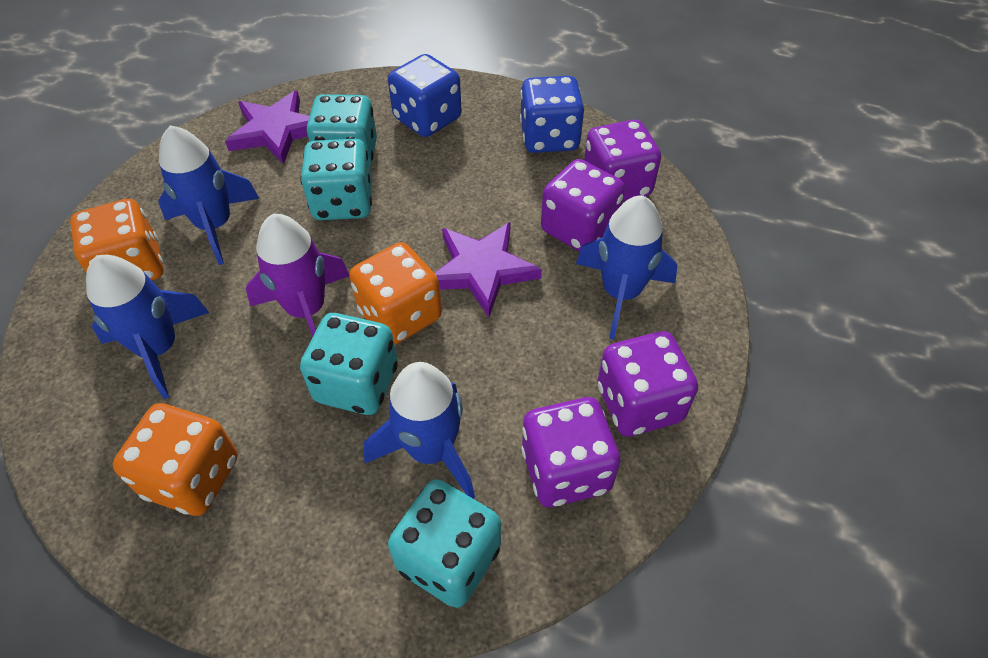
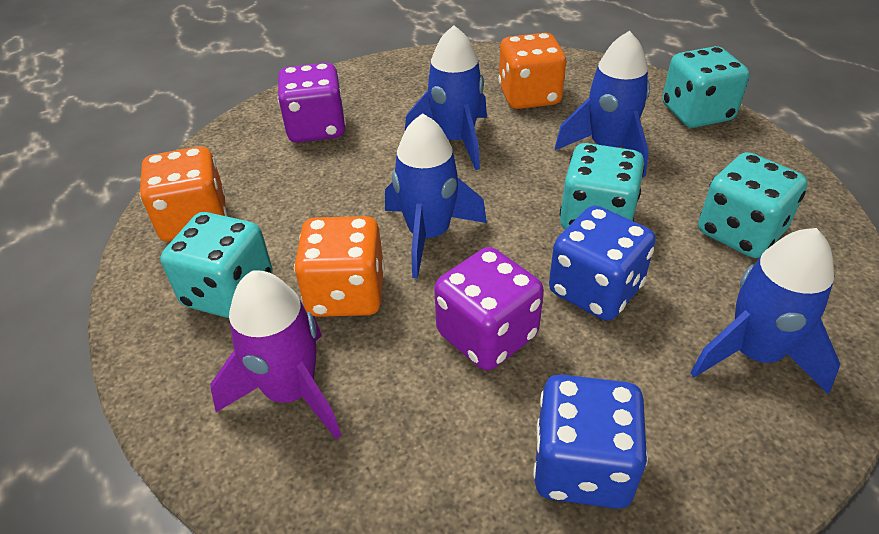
purple dice: 4 -> 2
purple star: 2 -> 0

